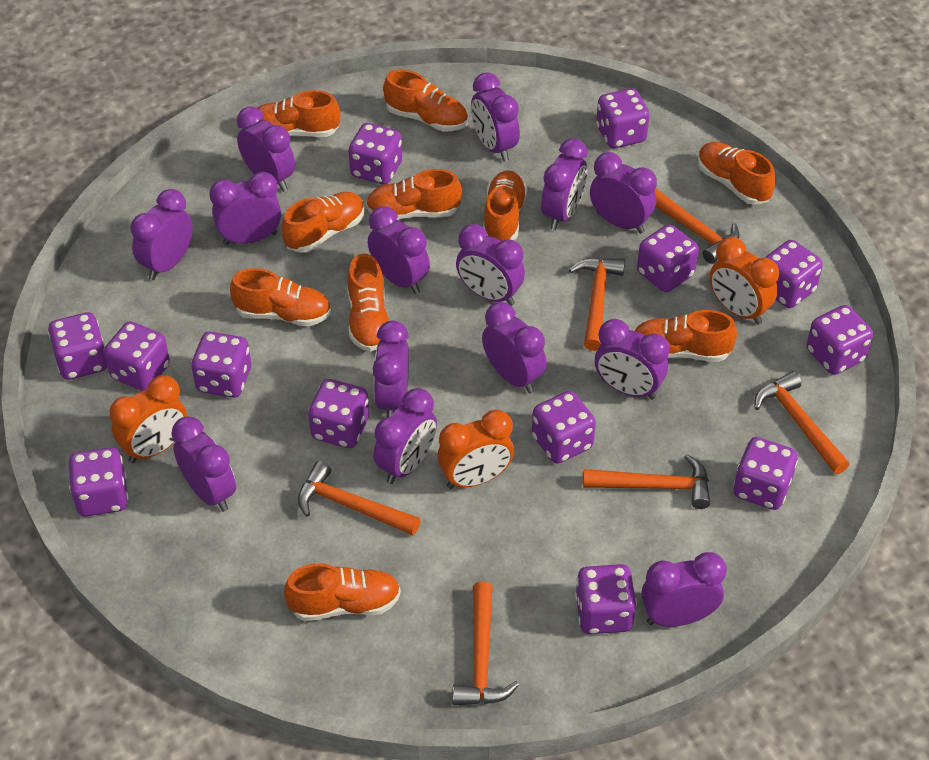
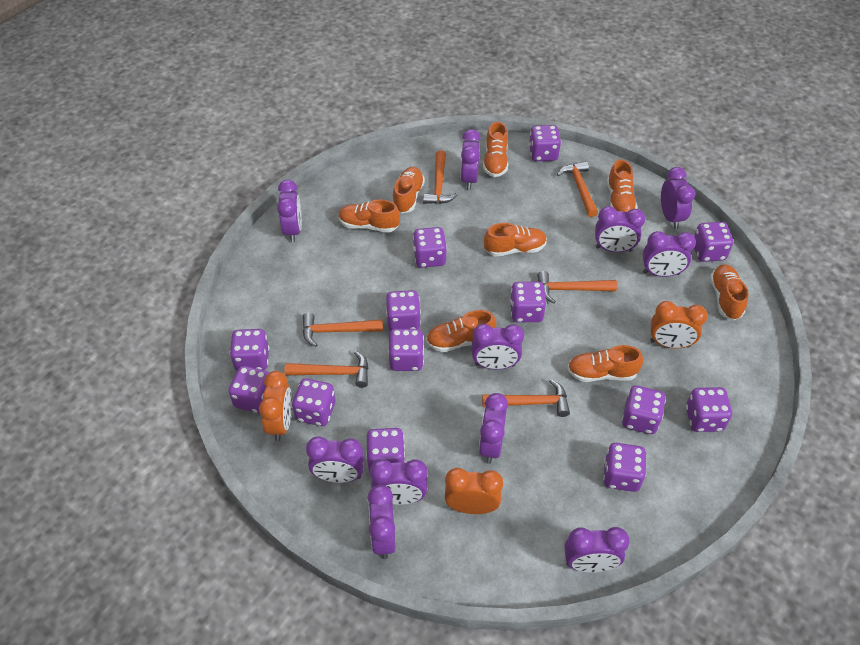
orange shoe: 10 -> 8
purple clock: 14 -> 11

